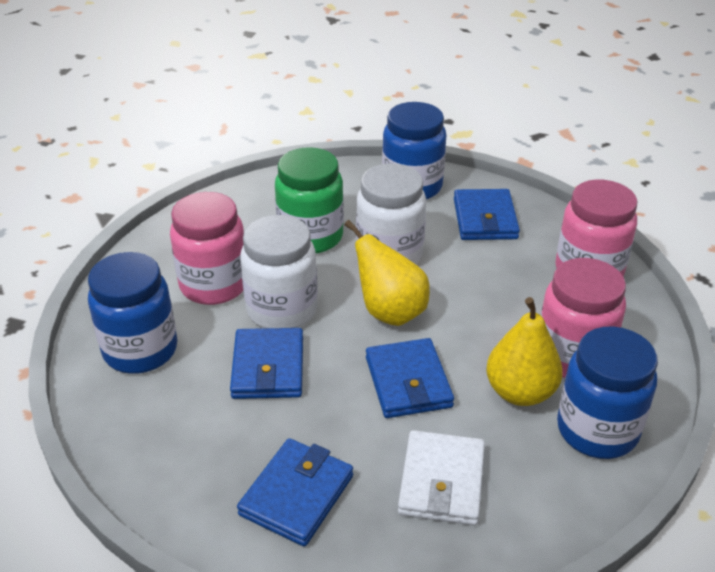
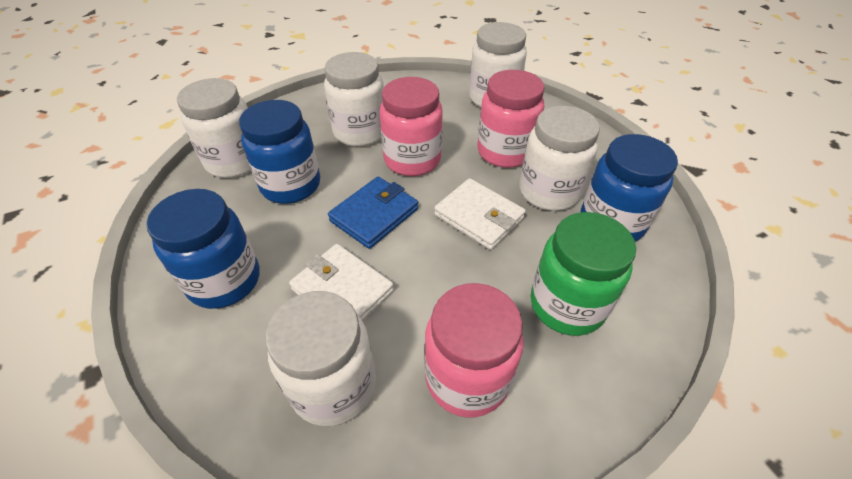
blue wallet: 4 -> 1
white jar: 2 -> 5
white wallet: 1 -> 2
yellow pear: 2 -> 0

